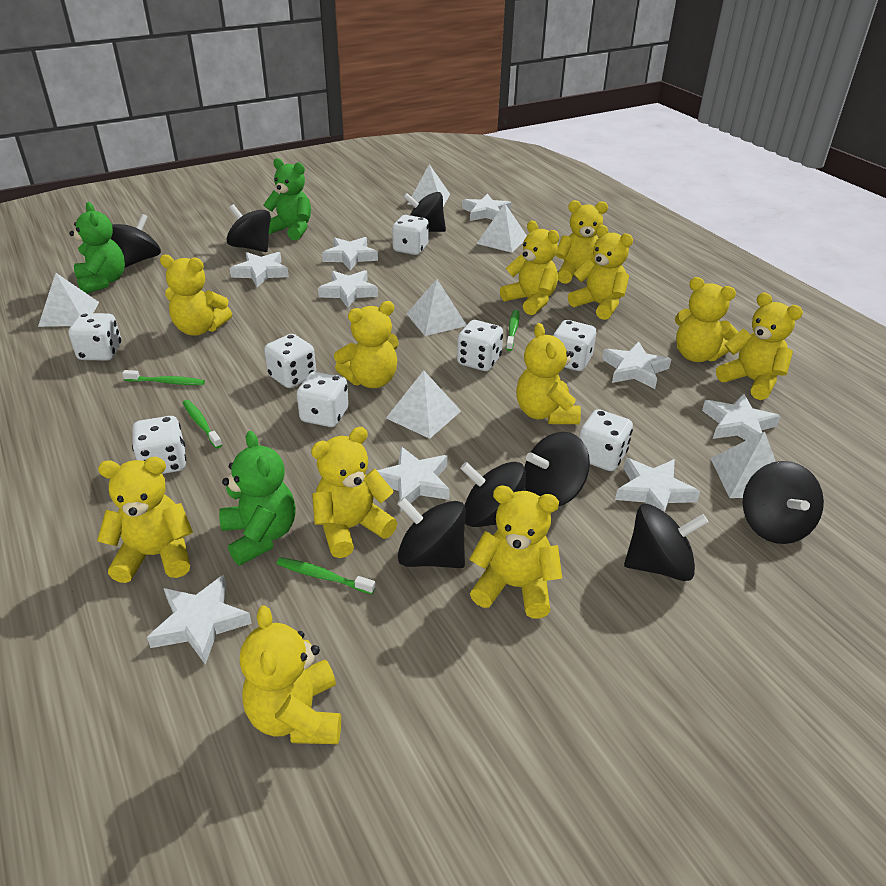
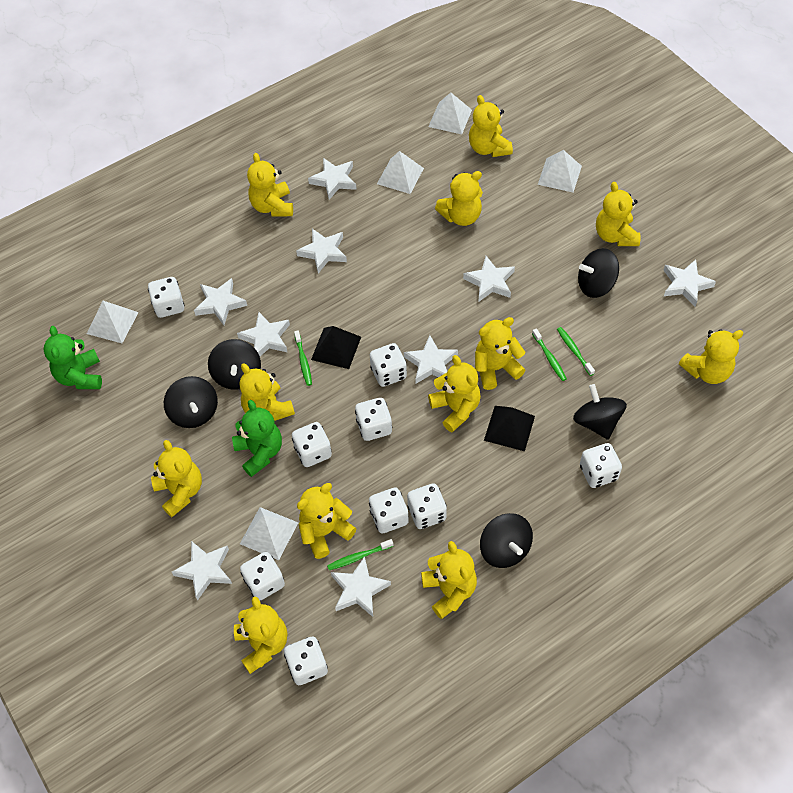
black pyramid: 0 -> 2
black spinning top: 8 -> 5
green teddy bear: 3 -> 2
white dice: 8 -> 9
white pyramid: 6 -> 5

